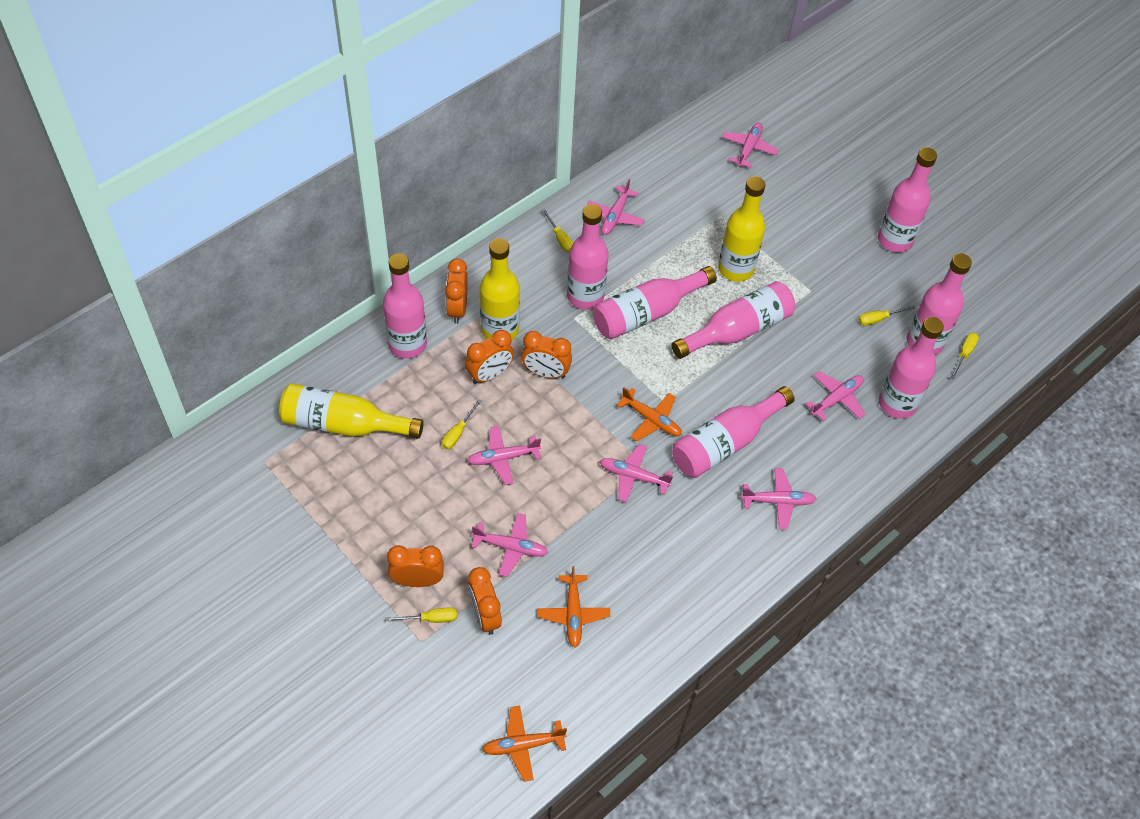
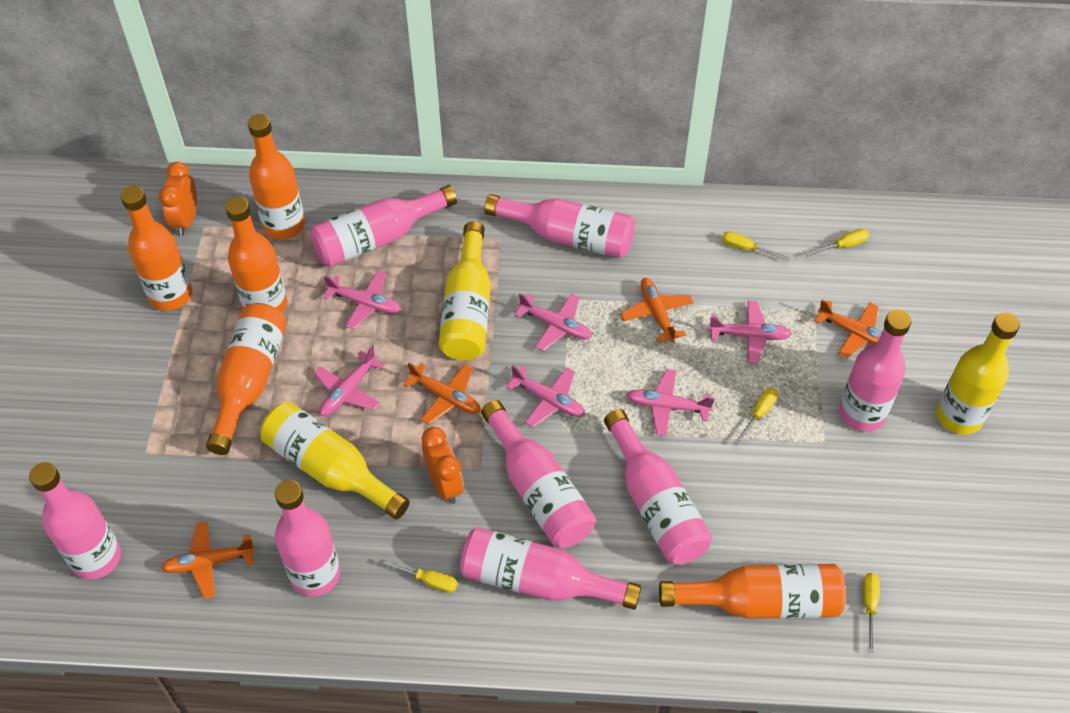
orange bottle: 0 -> 5
orange clock: 5 -> 2
orange plane: 3 -> 4
pink plane: 7 -> 6

